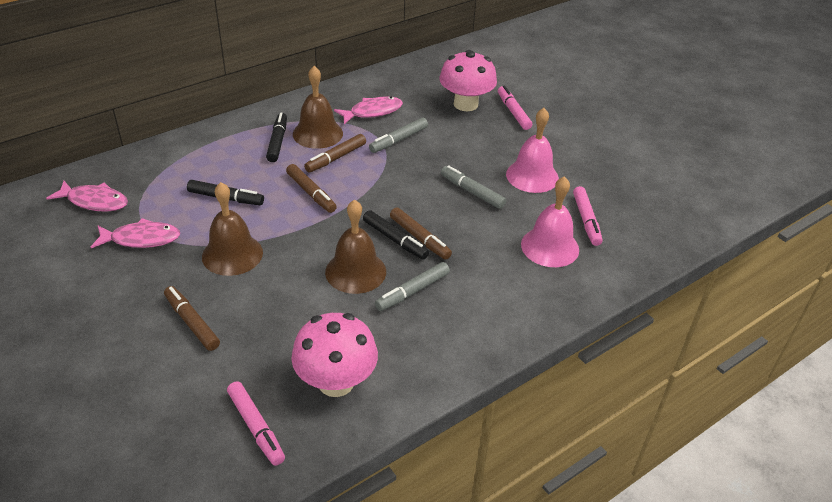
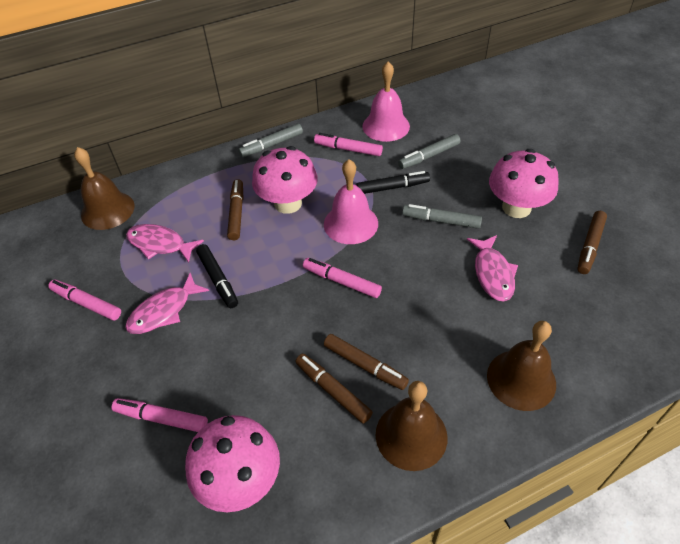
black marker: 3 -> 2
pink marker: 3 -> 4
pink mushroom: 2 -> 3

